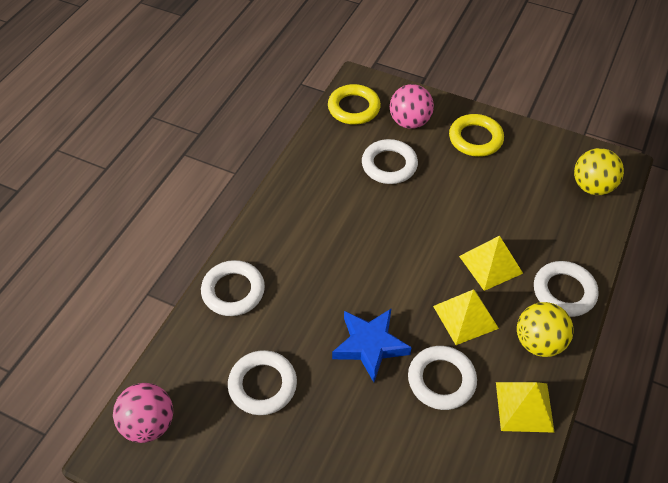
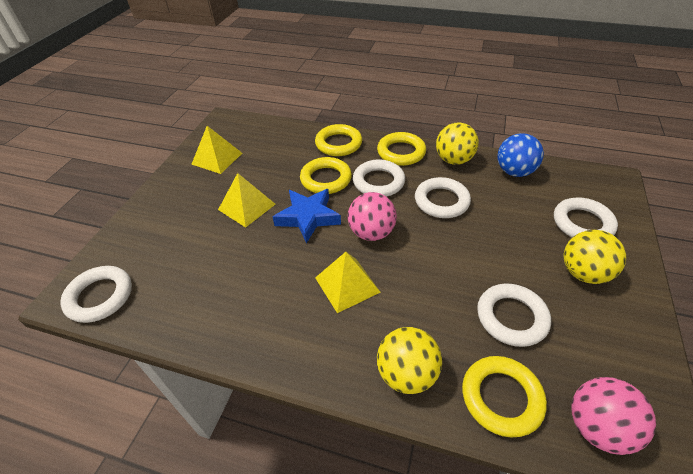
blue ball: 0 -> 1
yellow ball: 2 -> 3
yellow ring: 2 -> 4

